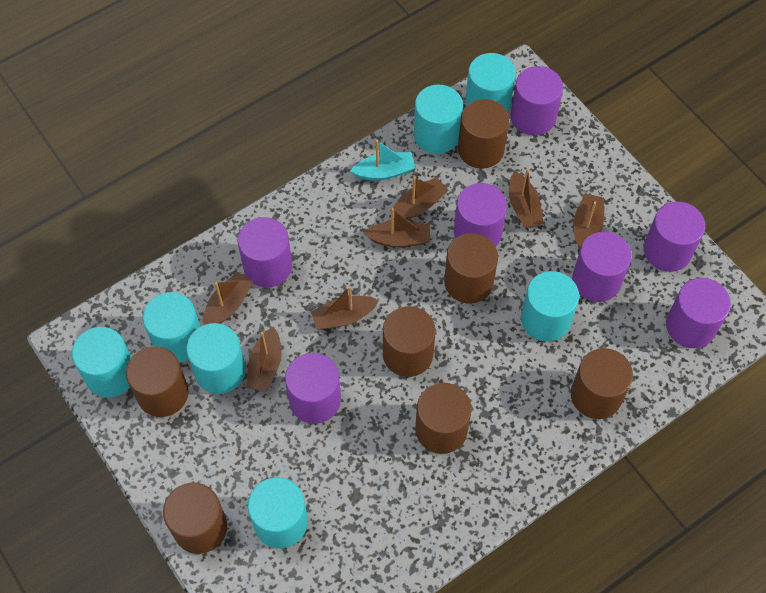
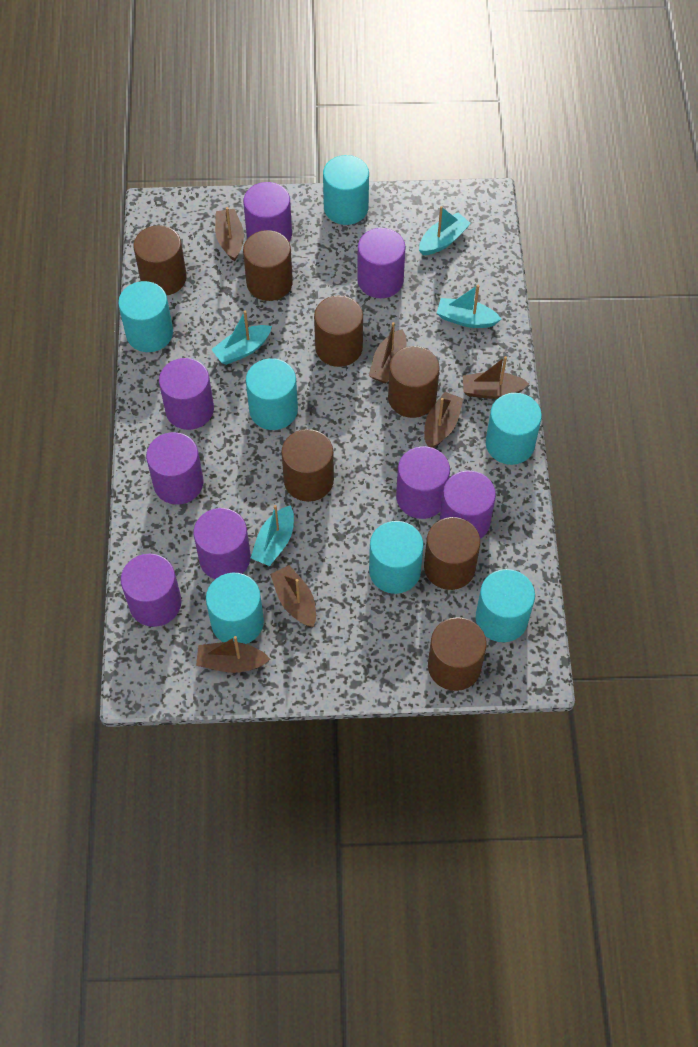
brown boat: 7 -> 6
purple cylinder: 7 -> 8
turquoise boat: 1 -> 4

